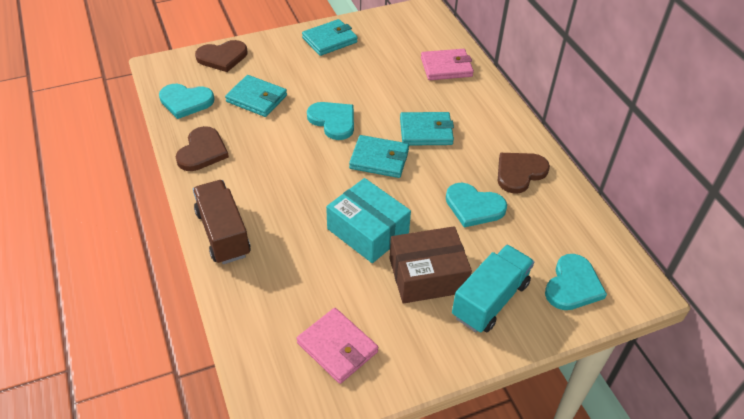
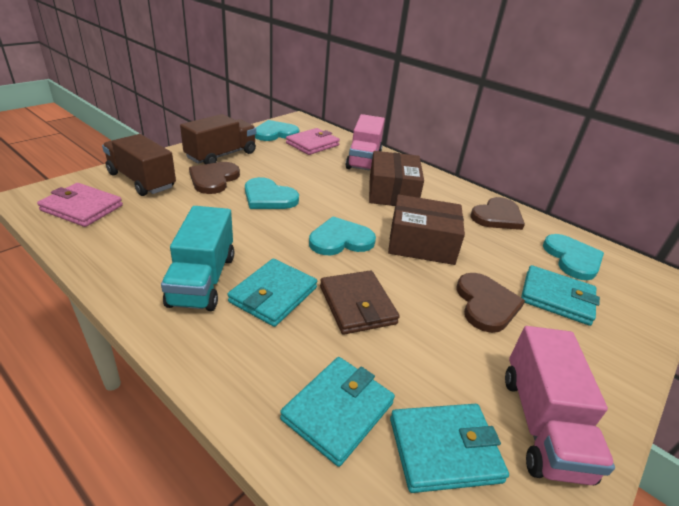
brown box: 1 -> 2
brown truck: 1 -> 2
brown wallet: 0 -> 1
pink truck: 0 -> 2
turquoise box: 1 -> 0

